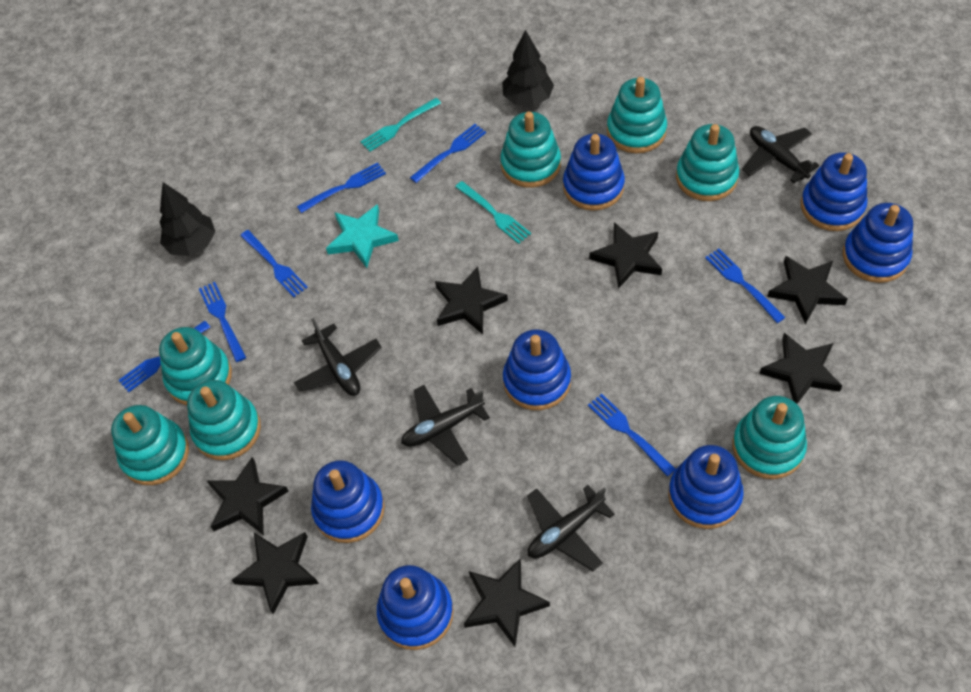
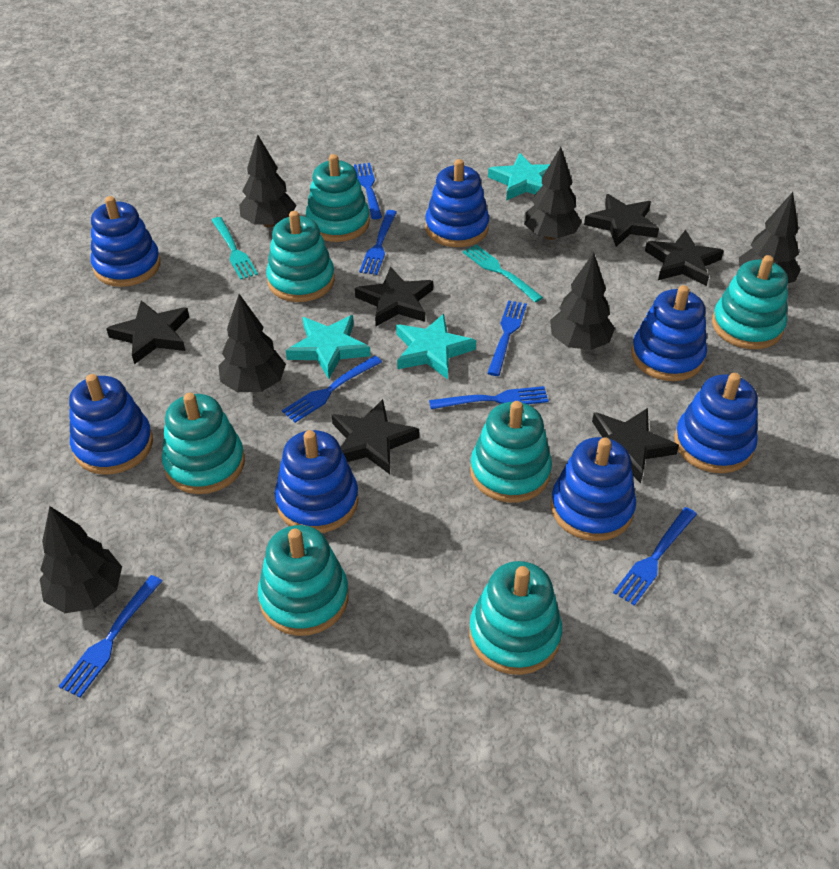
black plane: 4 -> 0
black star: 7 -> 6
black tree: 2 -> 6
turquoise star: 1 -> 3

